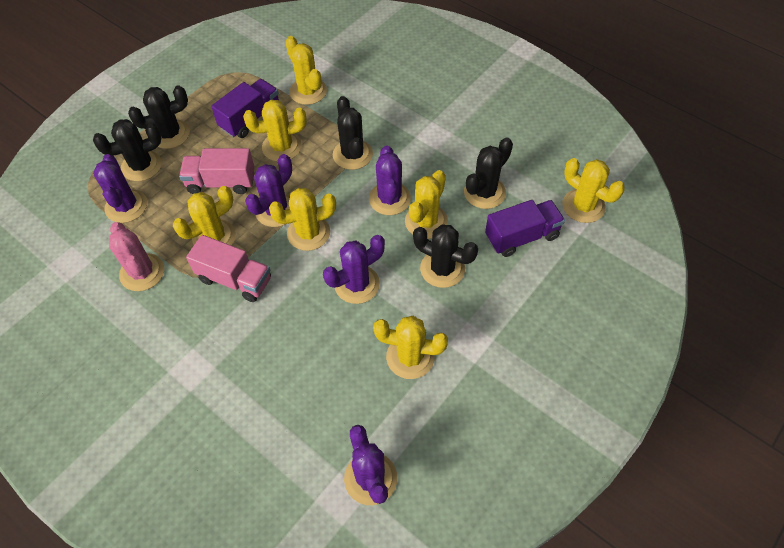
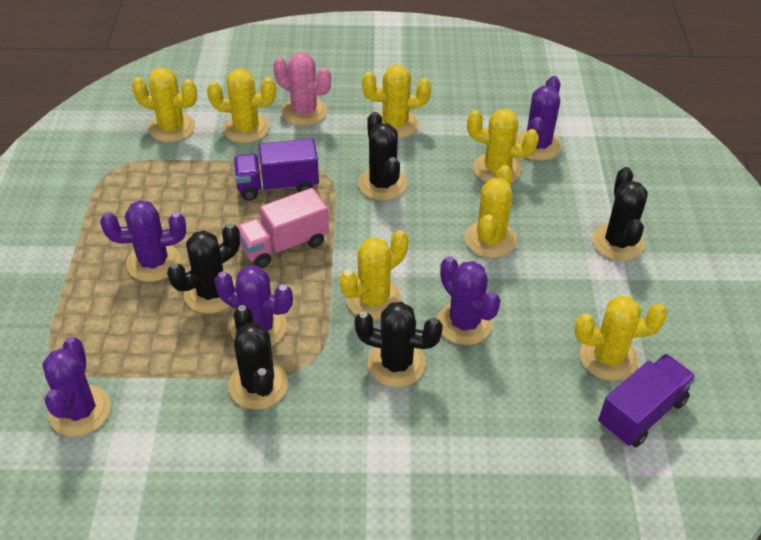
pink truck: 2 -> 1

